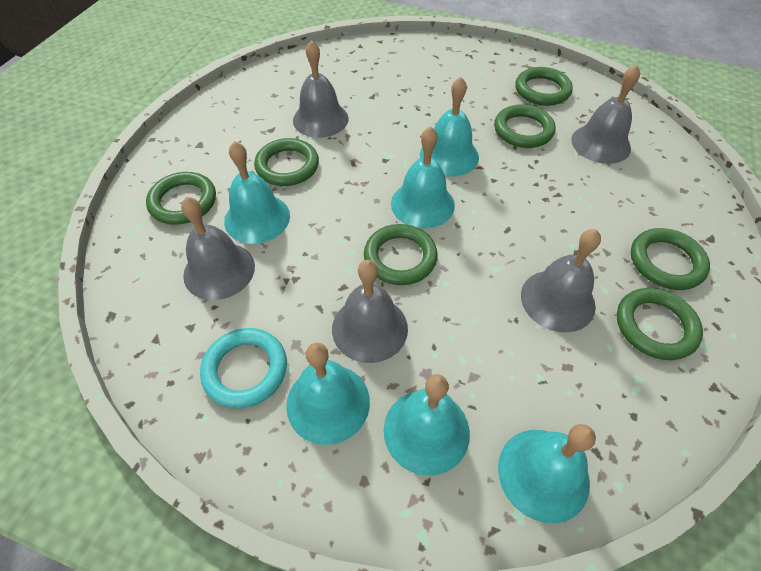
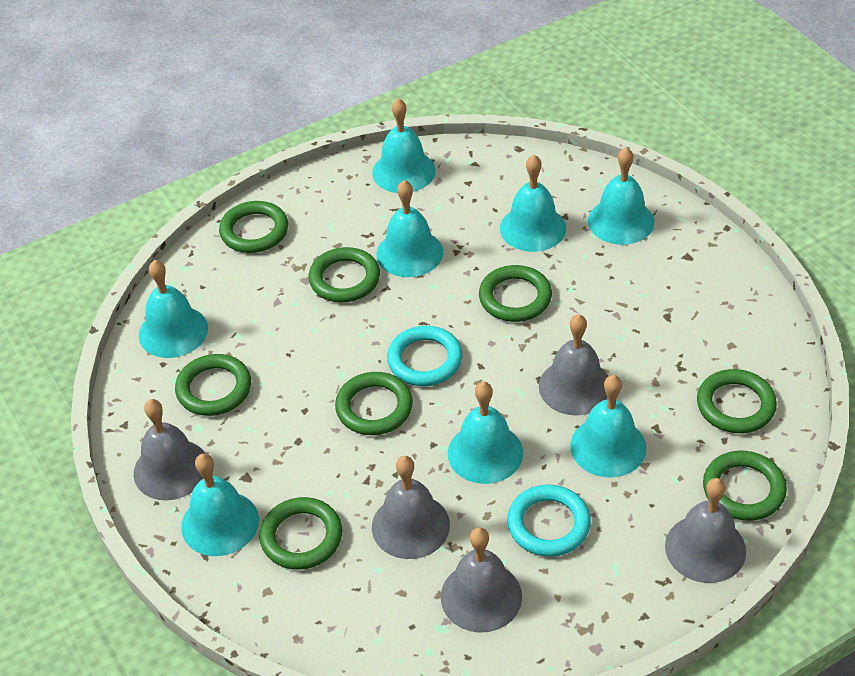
green ring: 7 -> 8
turquoise bell: 6 -> 8
turquoise ring: 1 -> 2

